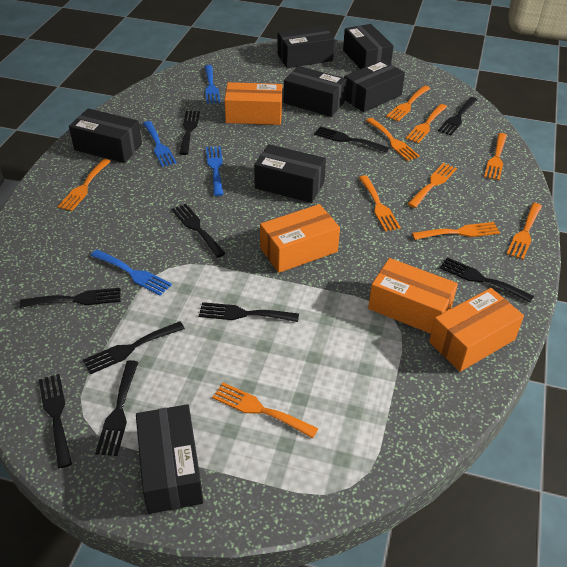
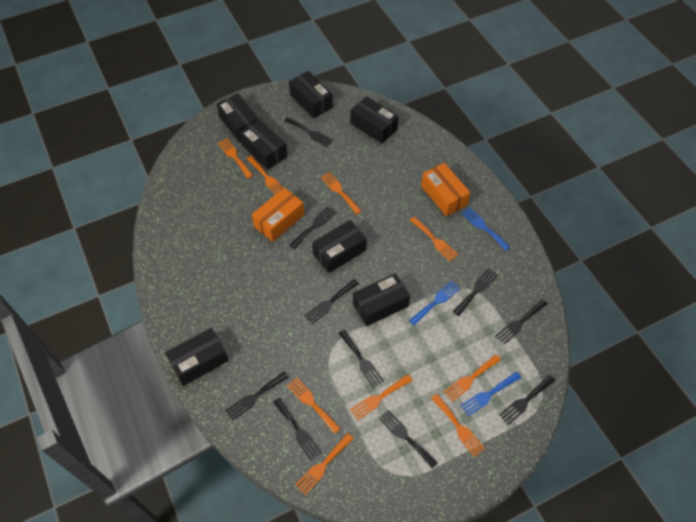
blue fork: 4 -> 3
orange box: 4 -> 2
orange fork: 10 -> 9

